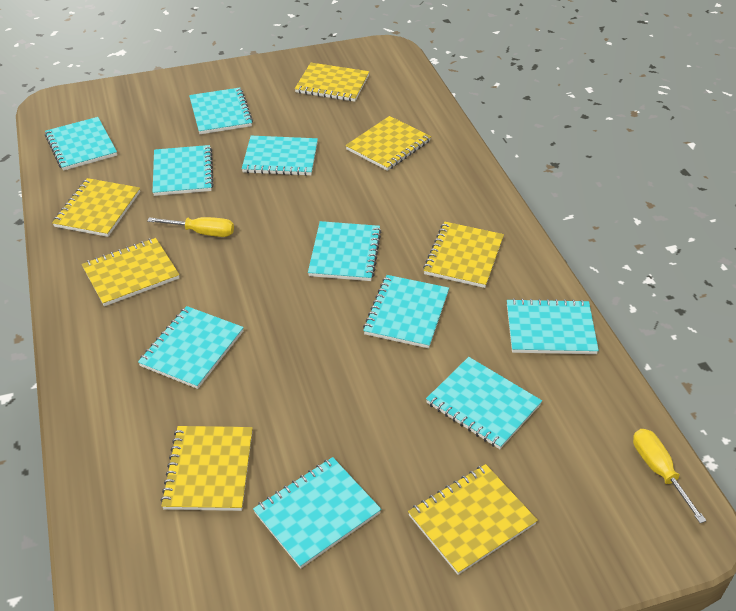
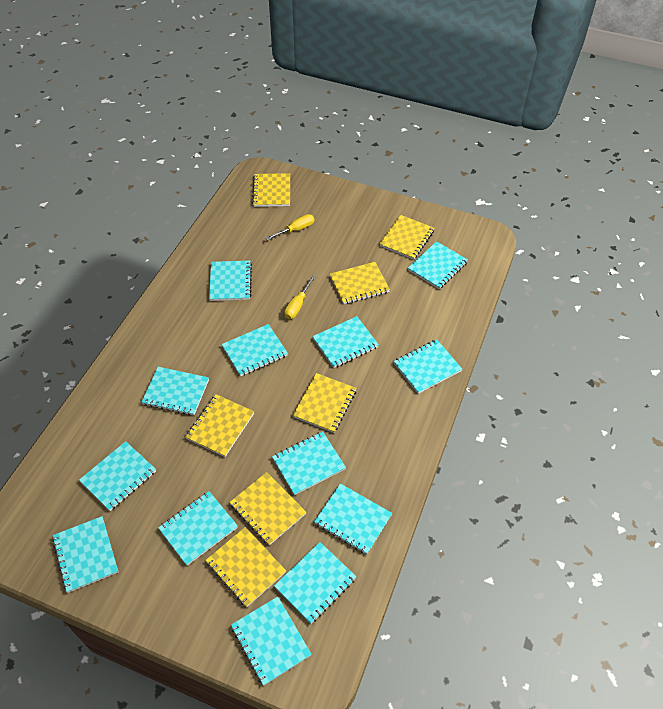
turquoise notebook: 10 -> 13

